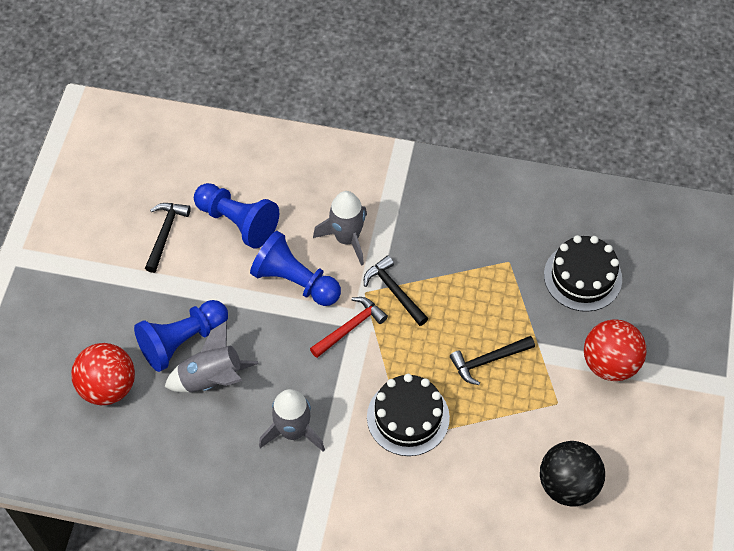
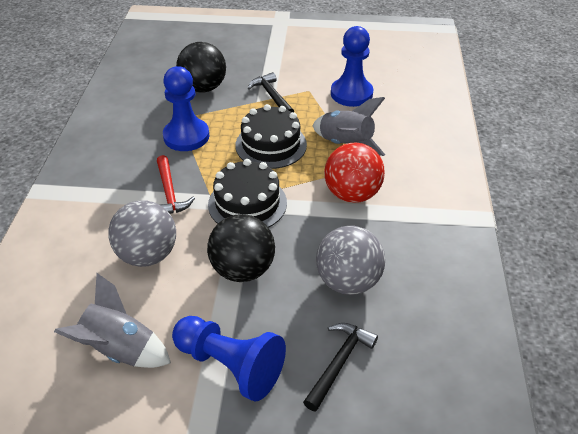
black ball: 1 -> 2
black hammer: 3 -> 2
grey ball: 0 -> 2
grey rocket: 3 -> 2
red ball: 2 -> 1

